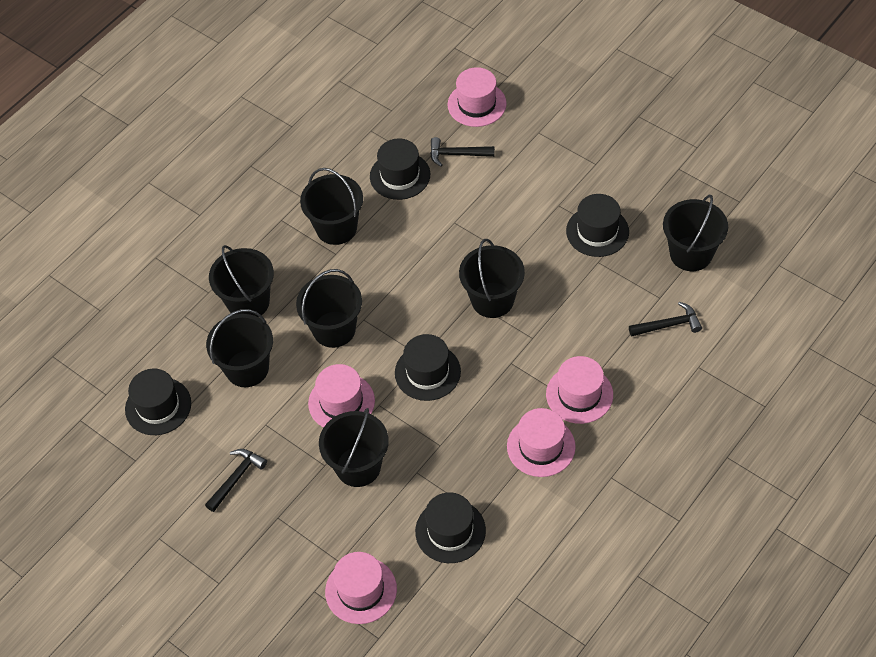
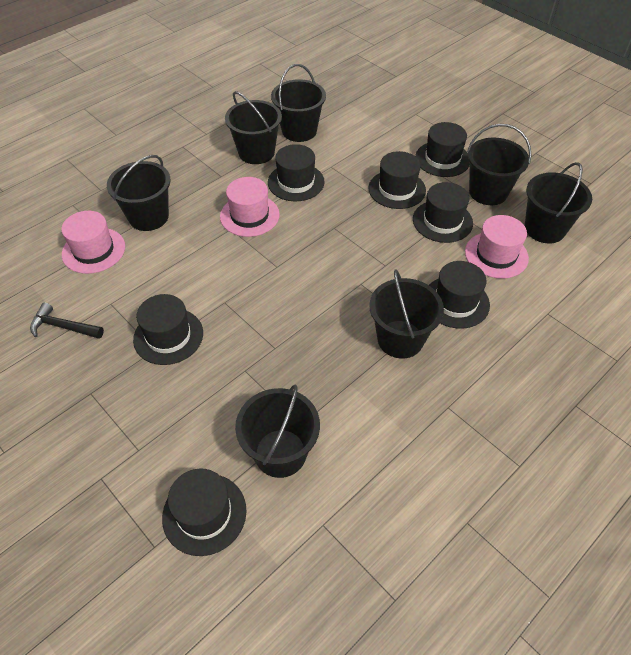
black hammer: 3 -> 1
black hat: 5 -> 7
pink hat: 5 -> 3

